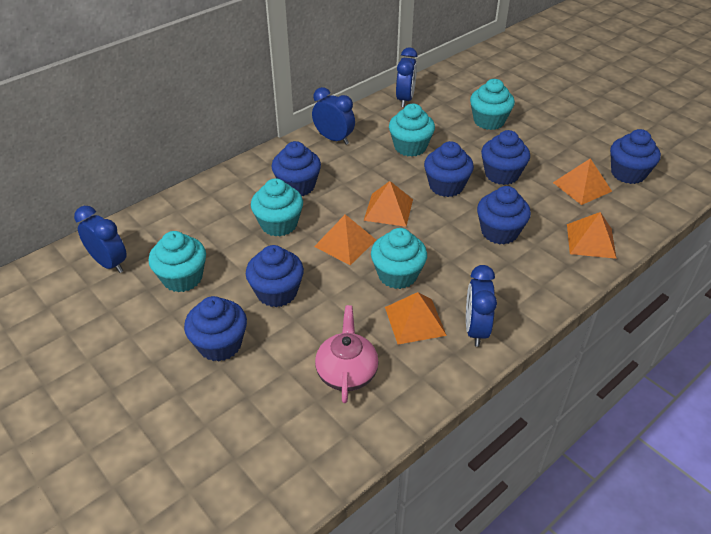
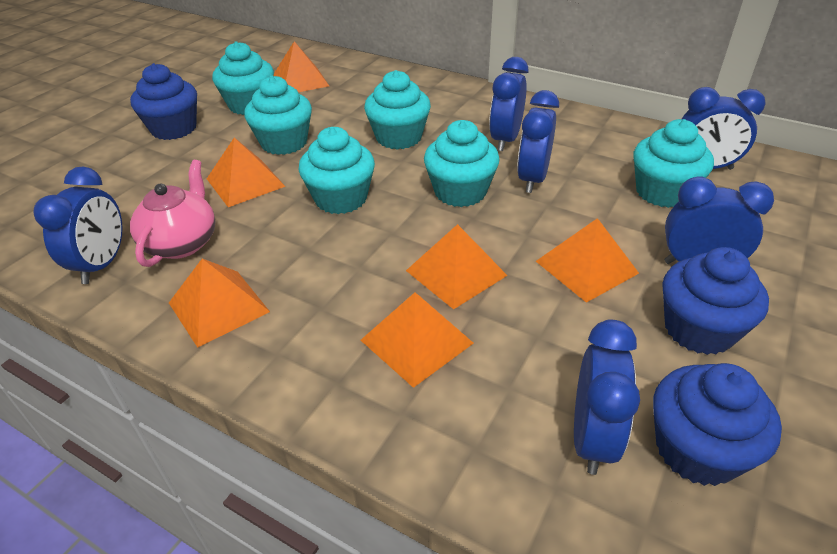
blue clock: 4 -> 6
blue cupcake: 7 -> 3
orange pyramid: 5 -> 6
turquoise cupcake: 5 -> 6

